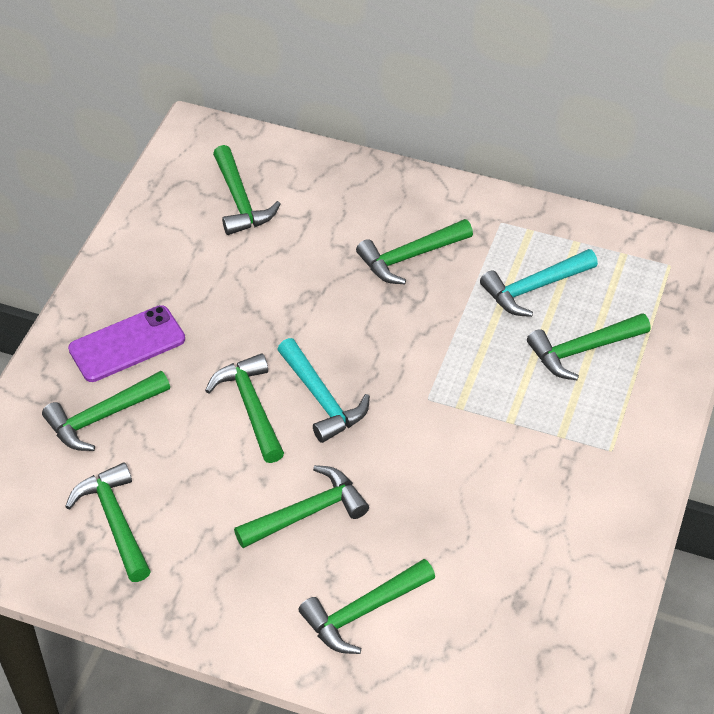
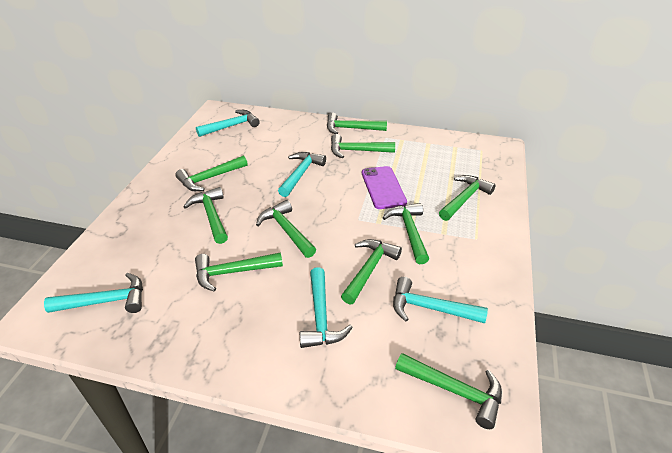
green hammer: 8 -> 10
turquoise hammer: 2 -> 5

